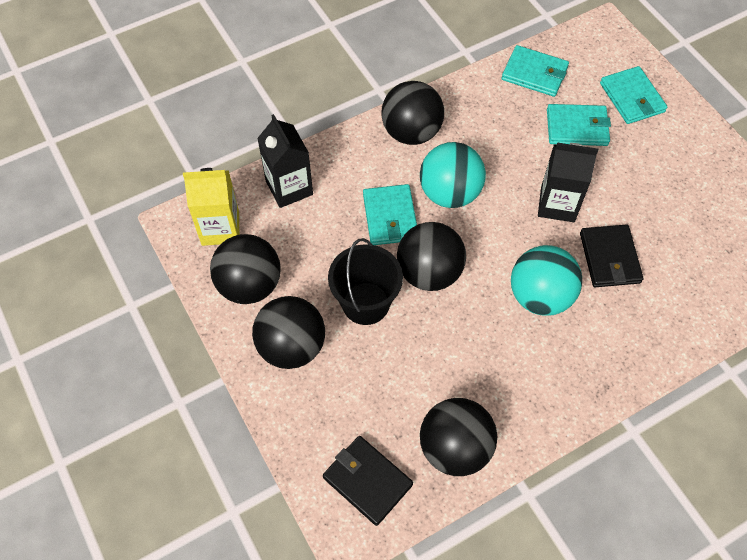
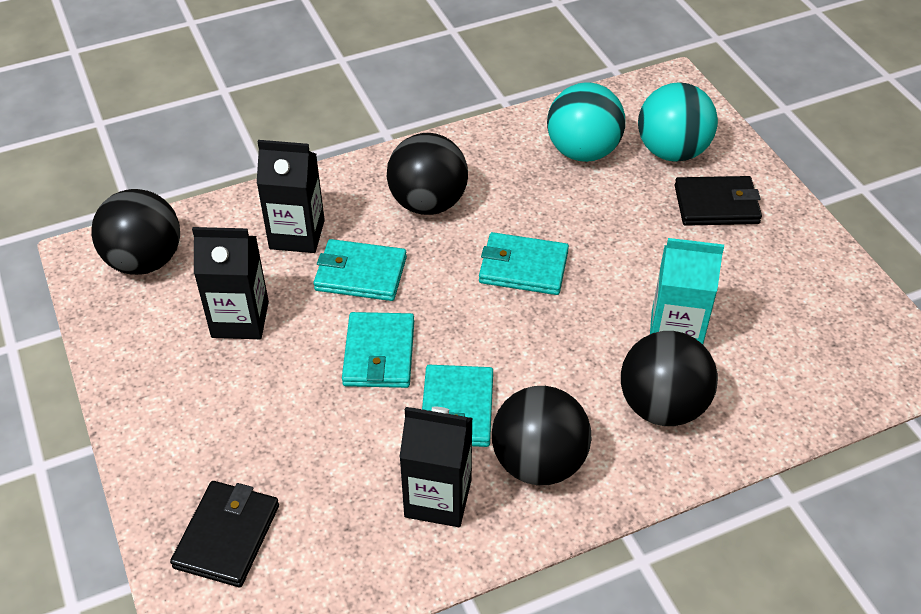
black ball: 5 -> 4
black bucket: 1 -> 0
black carton: 2 -> 3
turquoise carton: 0 -> 1
yellow carton: 1 -> 0

